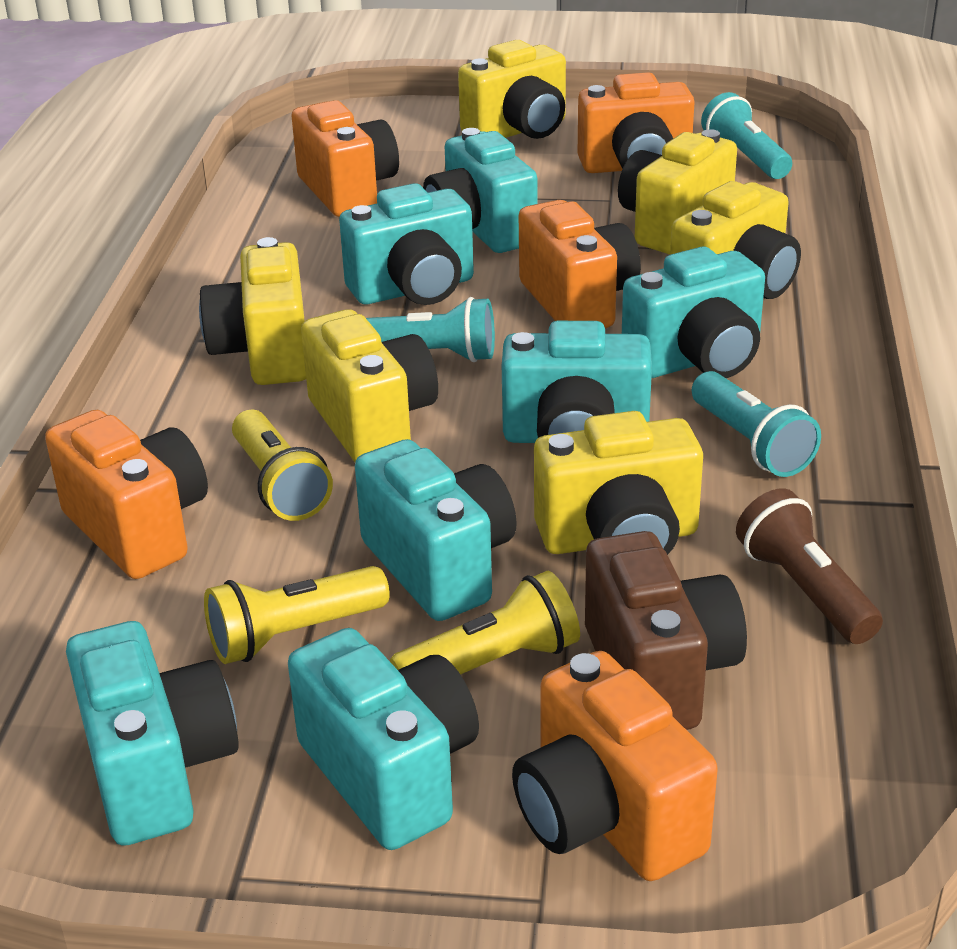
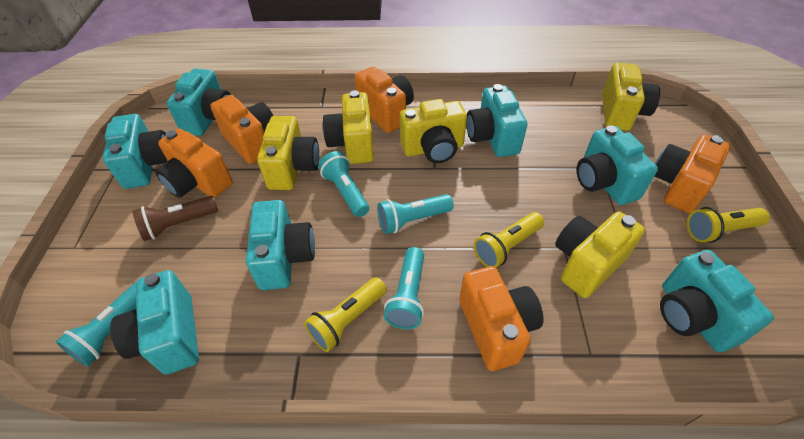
brown camera: 1 -> 0
turquoise flashlight: 3 -> 4
yellow camera: 6 -> 5

